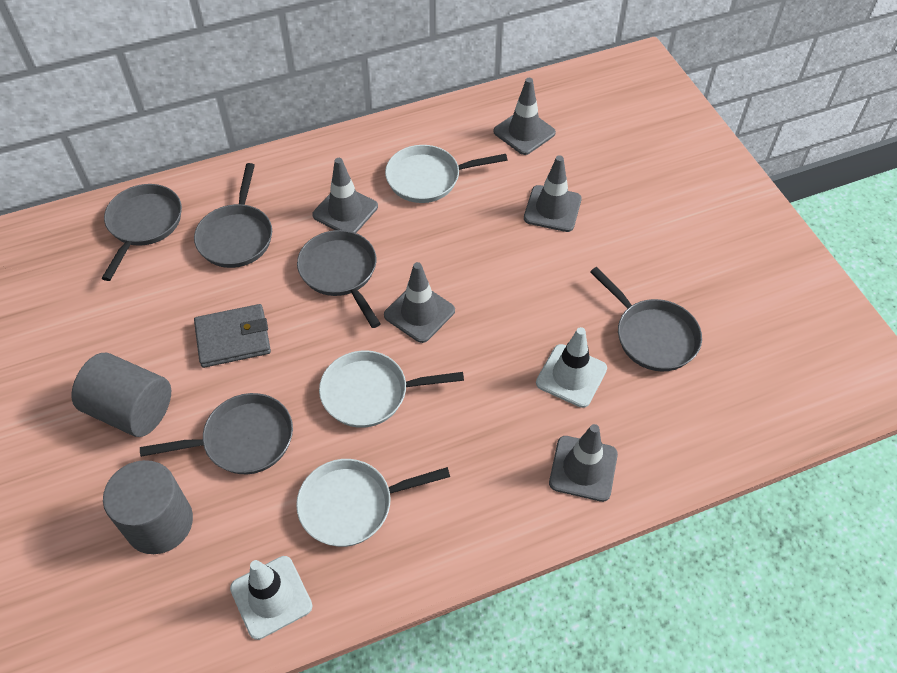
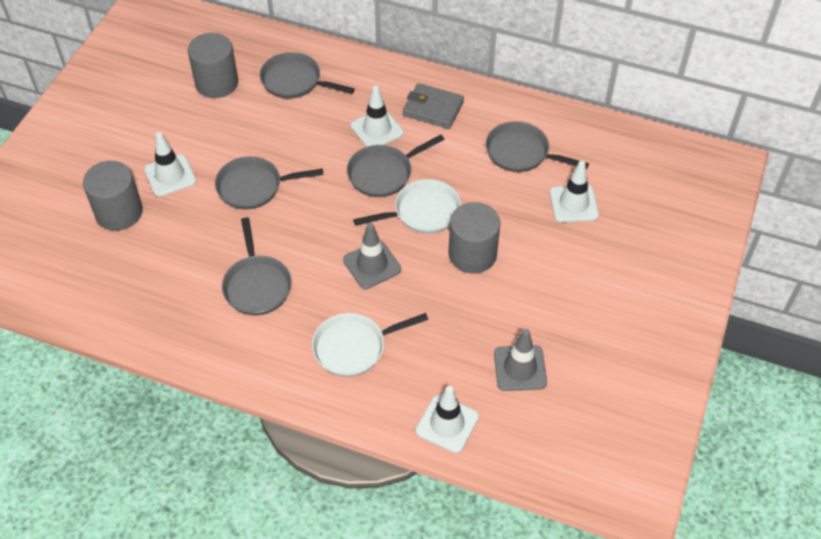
grey cylinder: 2 -> 3
grey traffic cone: 5 -> 2
white pan: 3 -> 2
white traffic cone: 2 -> 4

